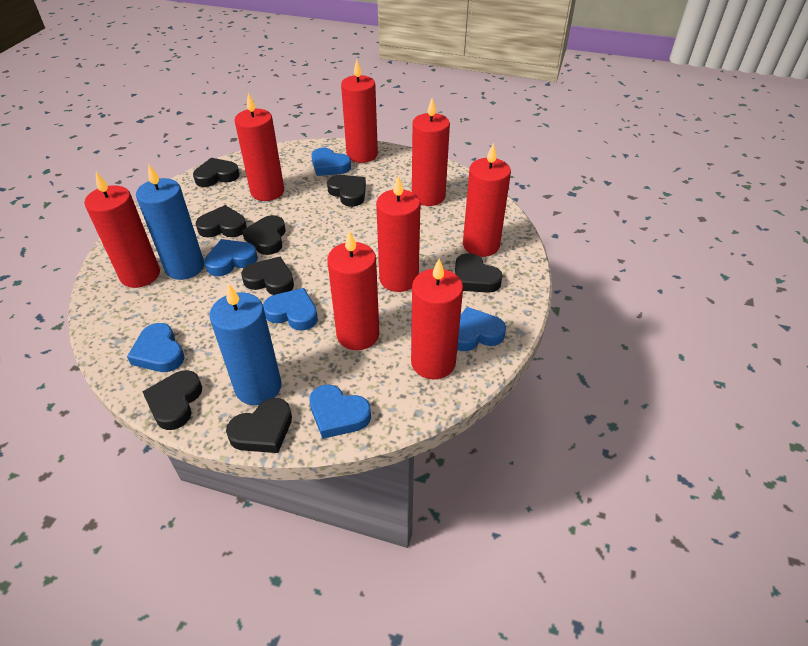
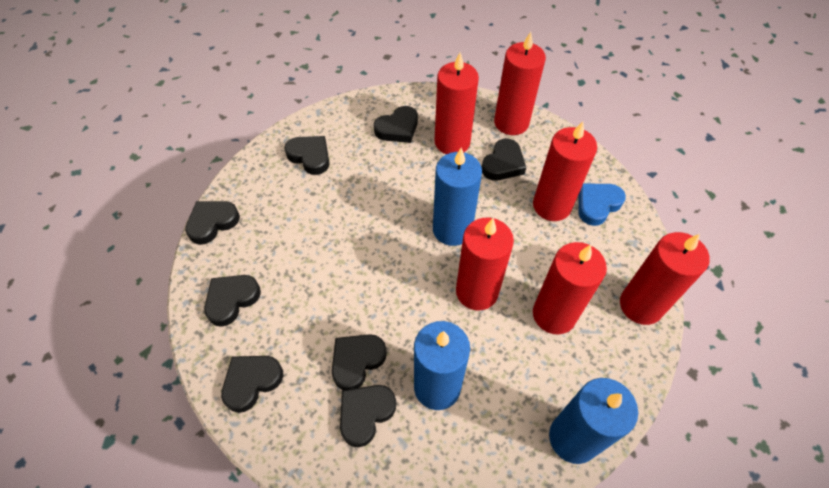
blue candle: 2 -> 3
blue heart: 6 -> 1
red candle: 8 -> 6

